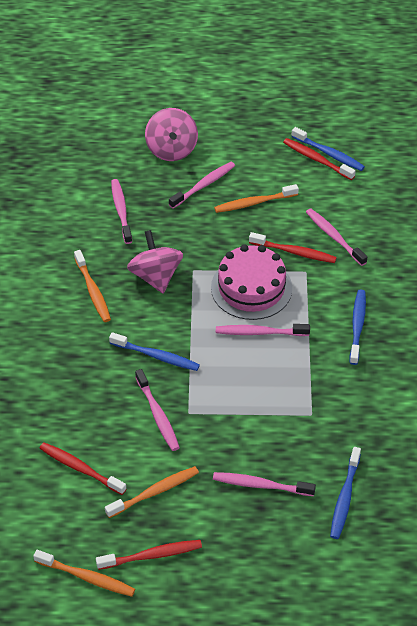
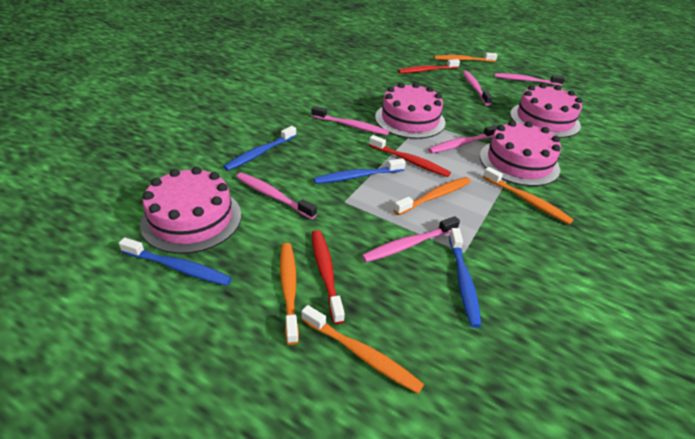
orange toothbrush: 4 -> 5
pink cake: 1 -> 4
pink spinning top: 2 -> 0
red toothbrush: 4 -> 3

